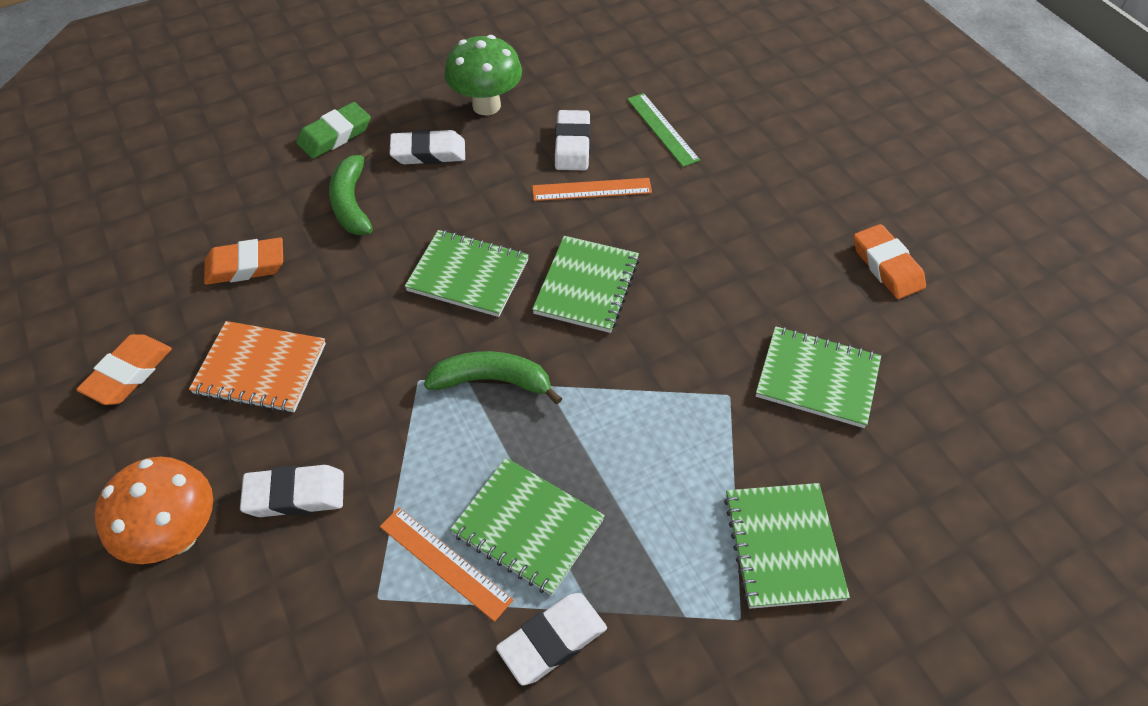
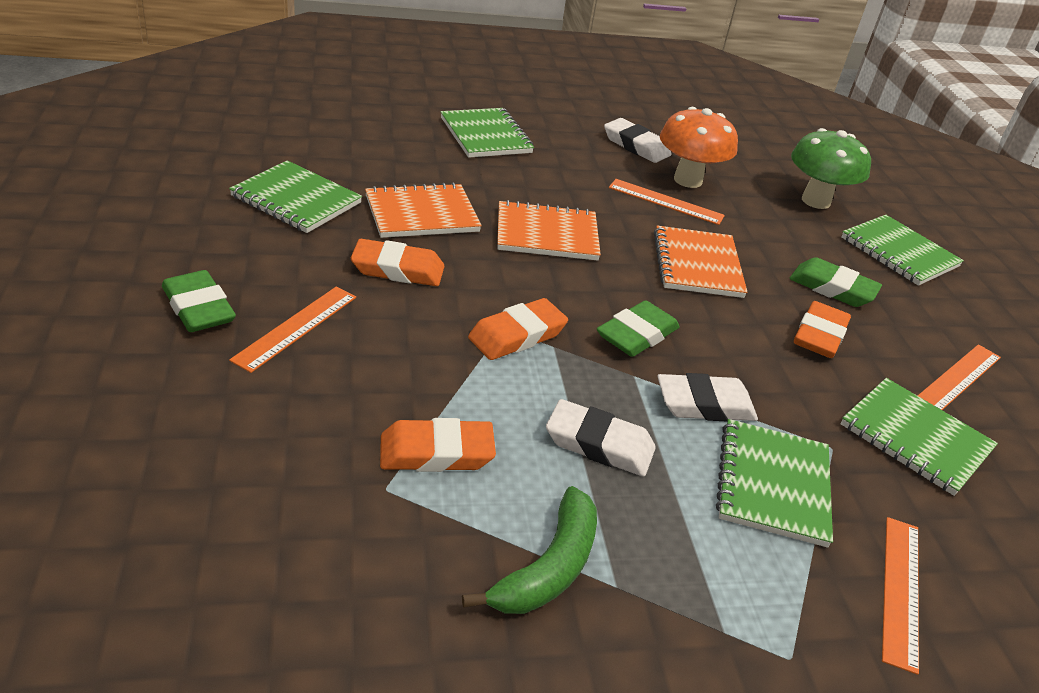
green banana: 2 -> 1
green eraser: 1 -> 3
green ruler: 1 -> 0
orange eraser: 3 -> 4
orange notebook: 1 -> 3
orange ruler: 2 -> 4
white eraser: 4 -> 3

